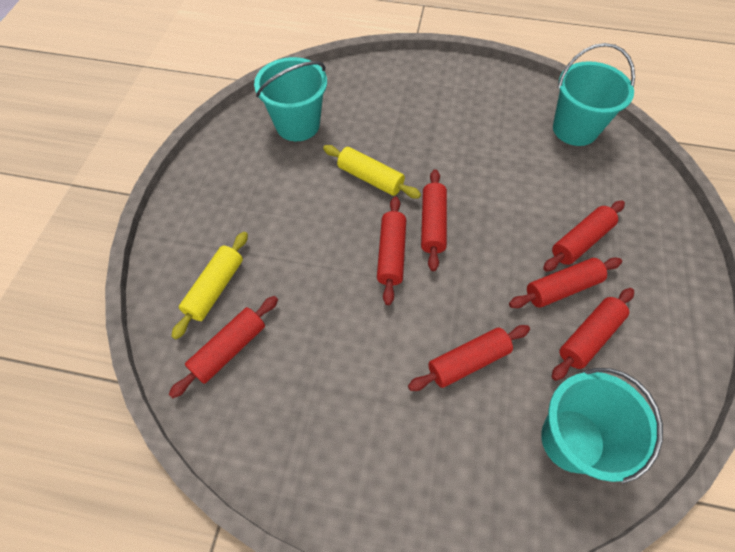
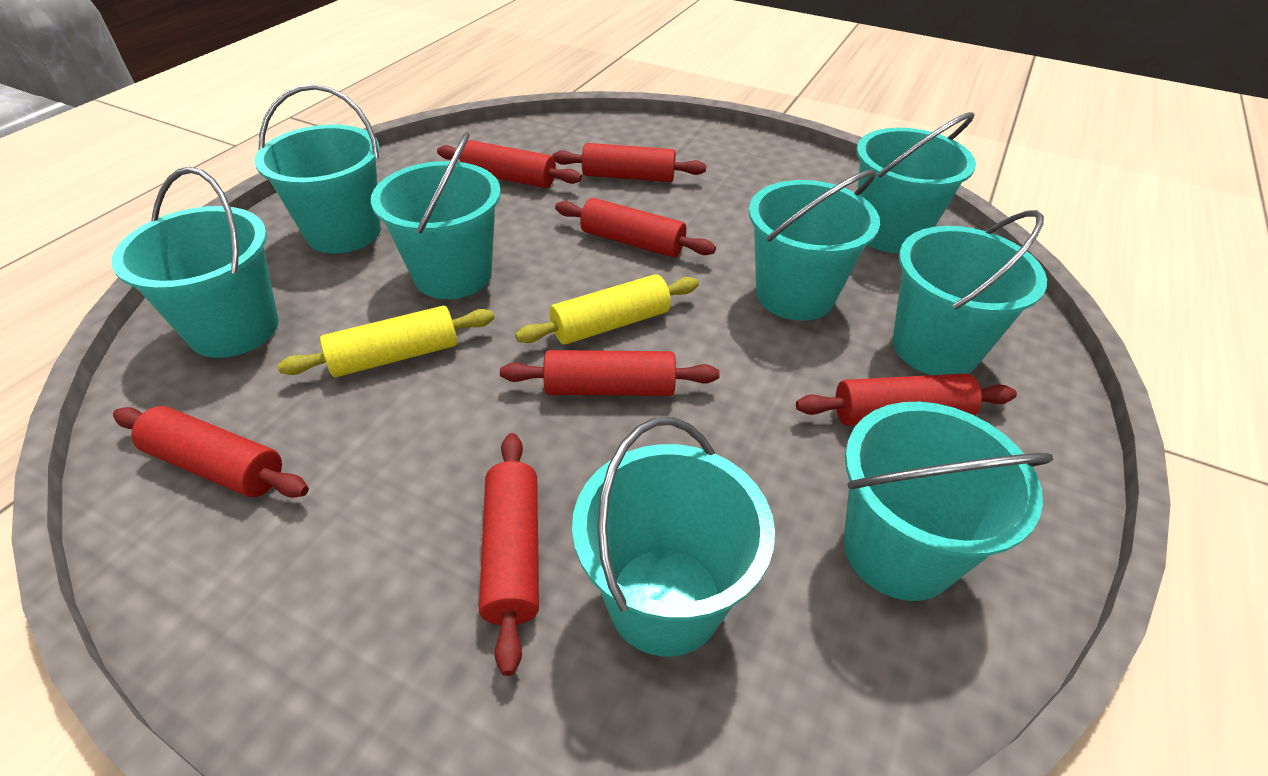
turquoise bucket: 3 -> 8

